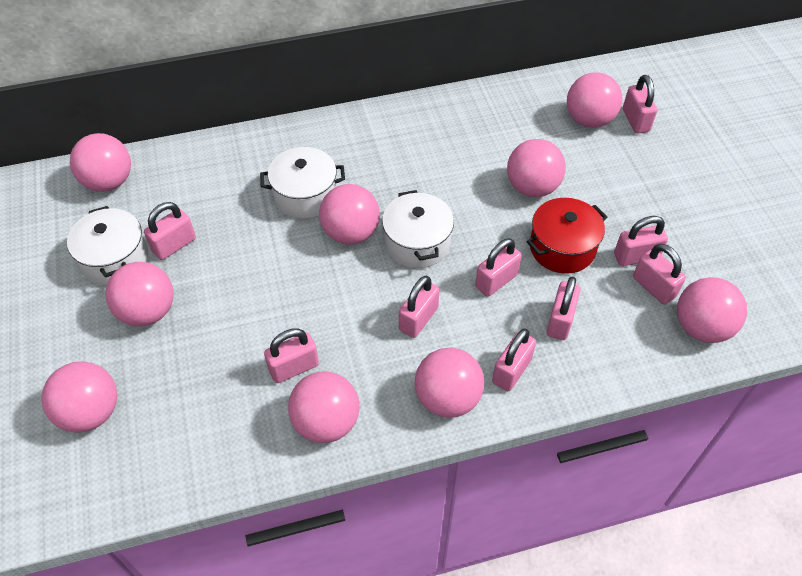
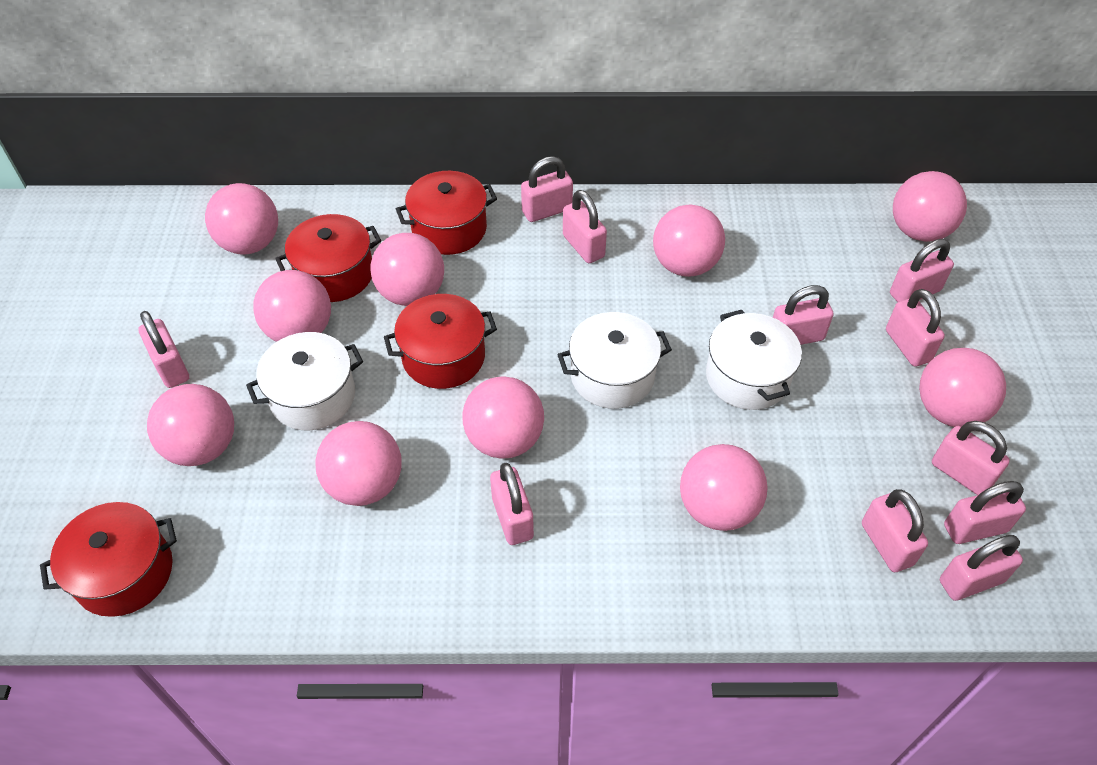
pink ball: 9 -> 10
pink padlock: 9 -> 11
red pot: 1 -> 4

